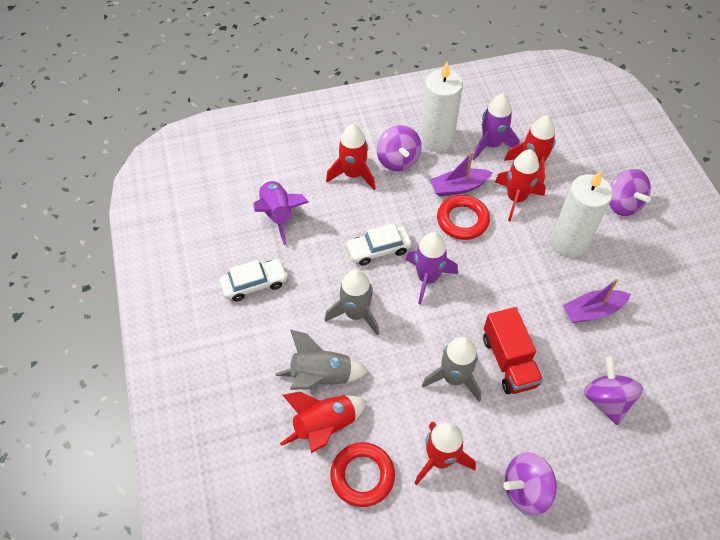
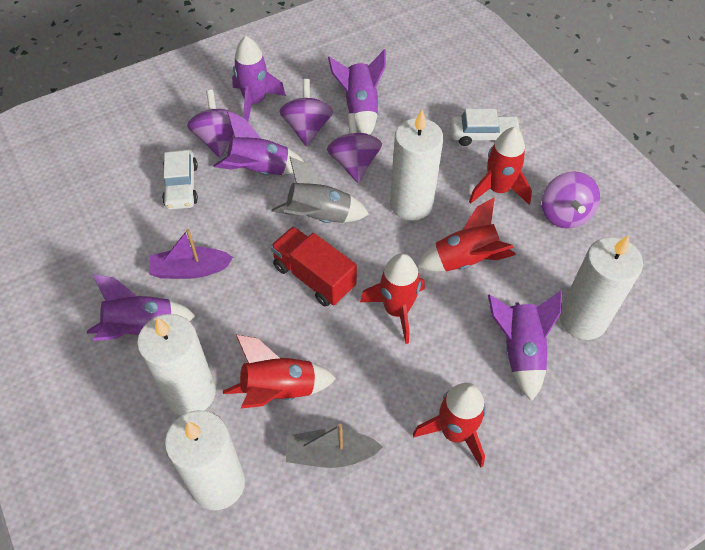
grey boat: 0 -> 1
grey rocket: 3 -> 1
purple boat: 2 -> 1
purple rocket: 3 -> 5
red ring: 2 -> 0
white candle: 2 -> 4

